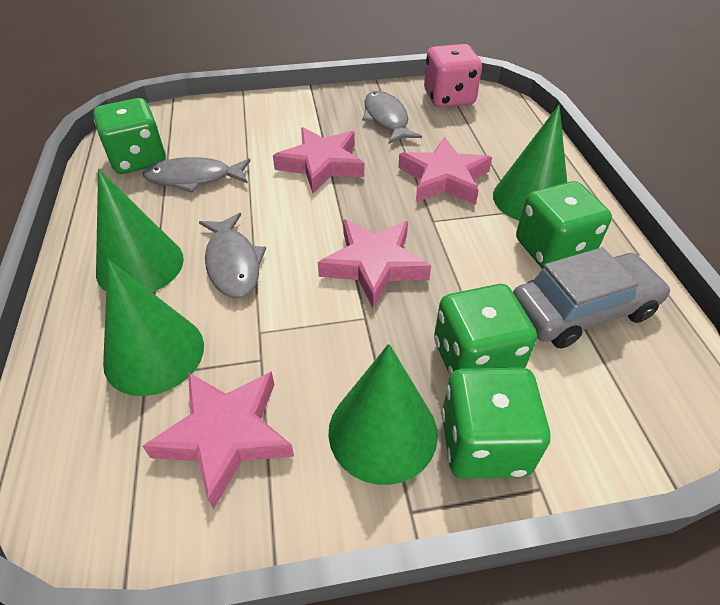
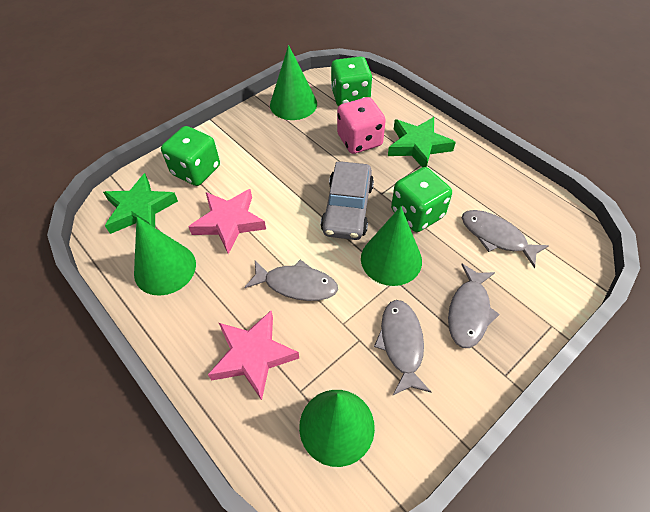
green dice: 4 -> 3
green star: 0 -> 2
grey fish: 3 -> 4
pink star: 4 -> 2

